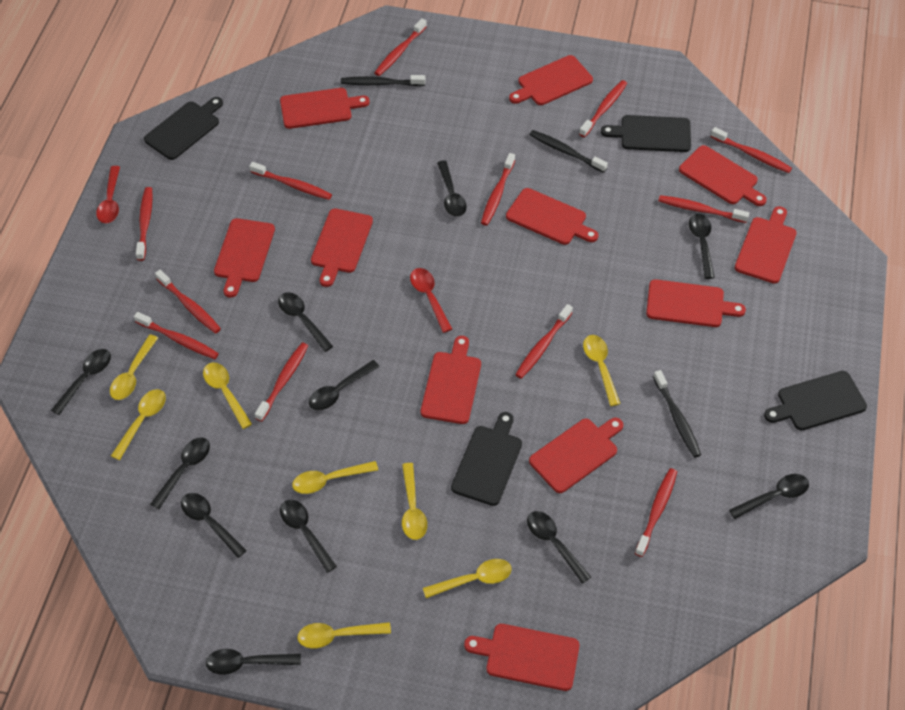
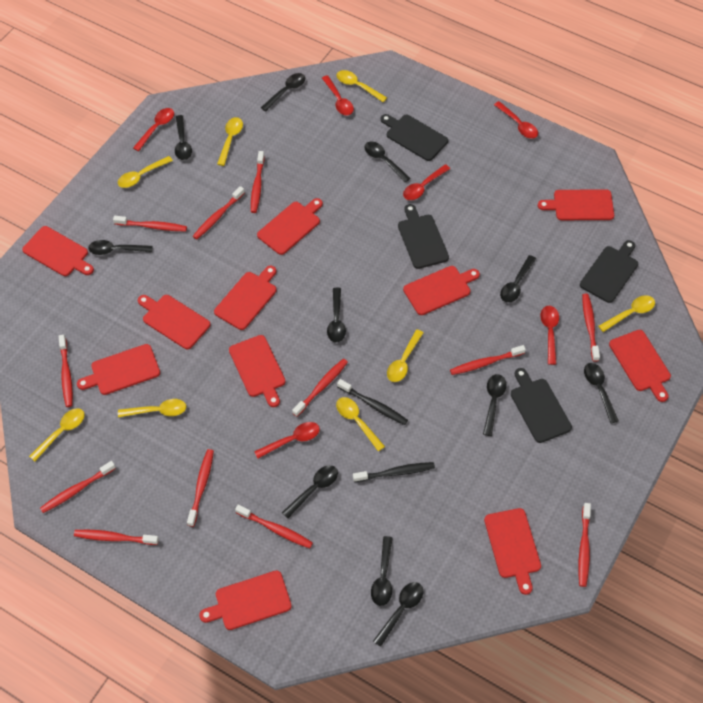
black toothbrush: 3 -> 2
red spoon: 2 -> 6

